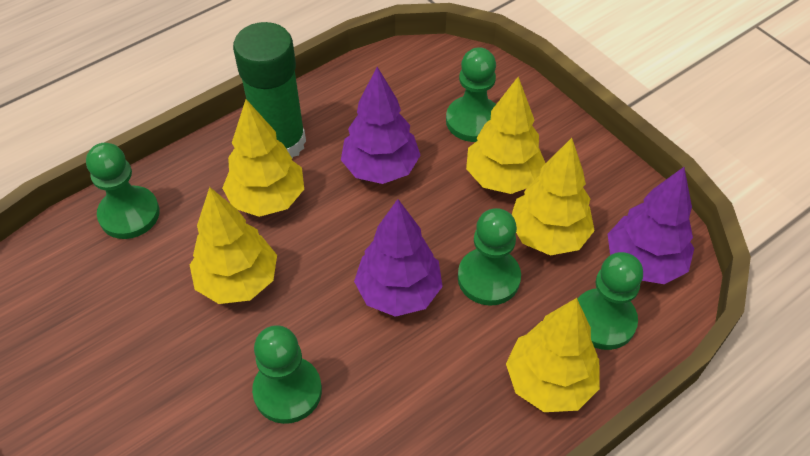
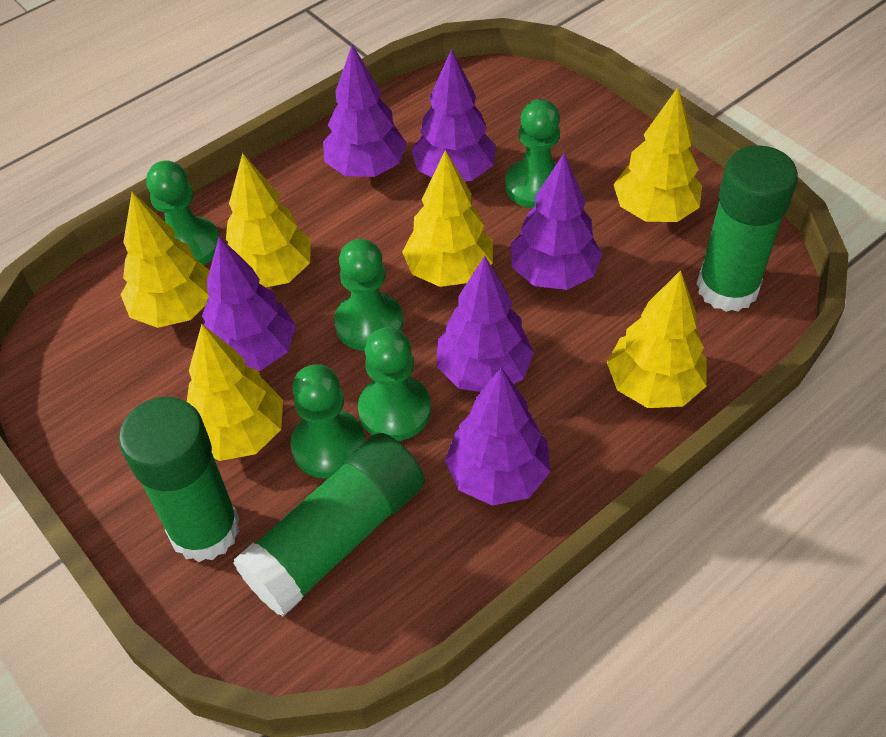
green glue stick: 1 -> 3
purple tree: 3 -> 6
yellow tree: 5 -> 6

